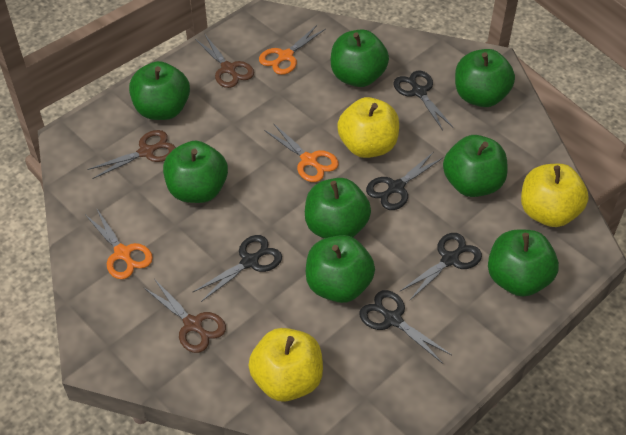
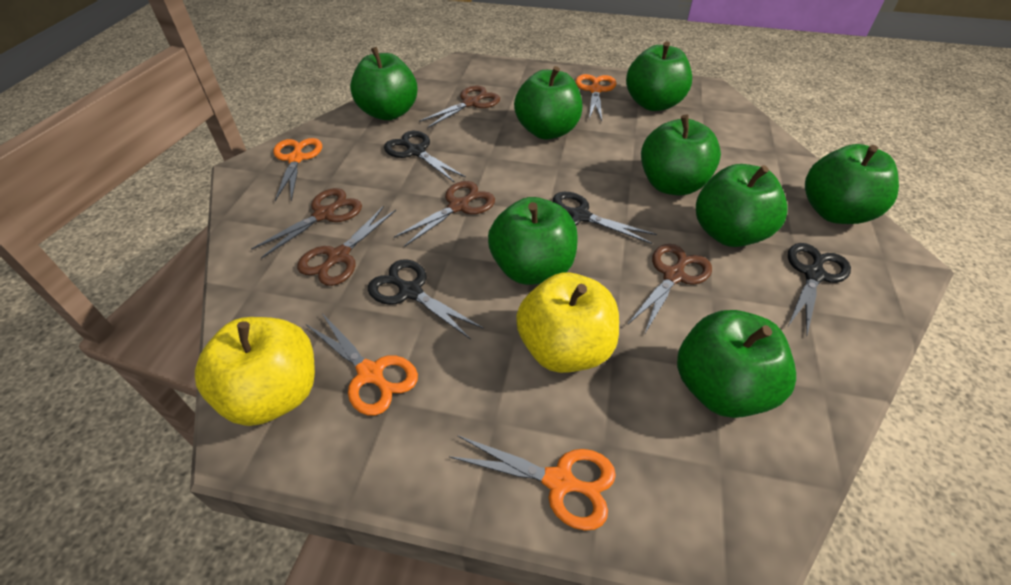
black scissors: 5 -> 4
brown scissors: 3 -> 5
orange scissors: 3 -> 4
yellow apple: 3 -> 2

